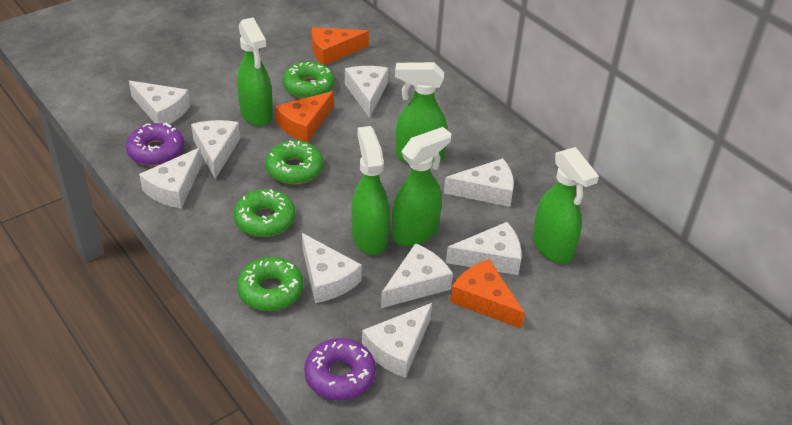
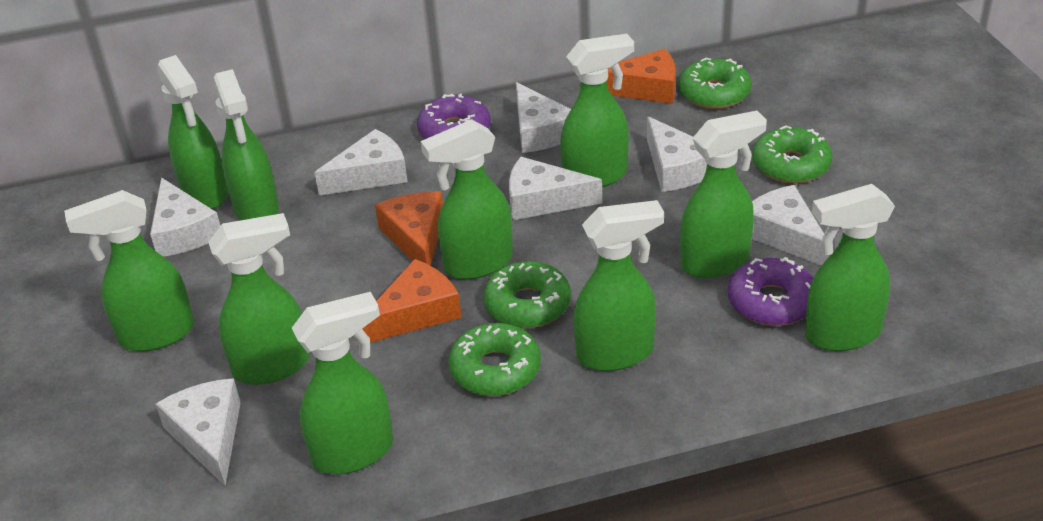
green spray bottle: 5 -> 10
white cheese: 9 -> 7

